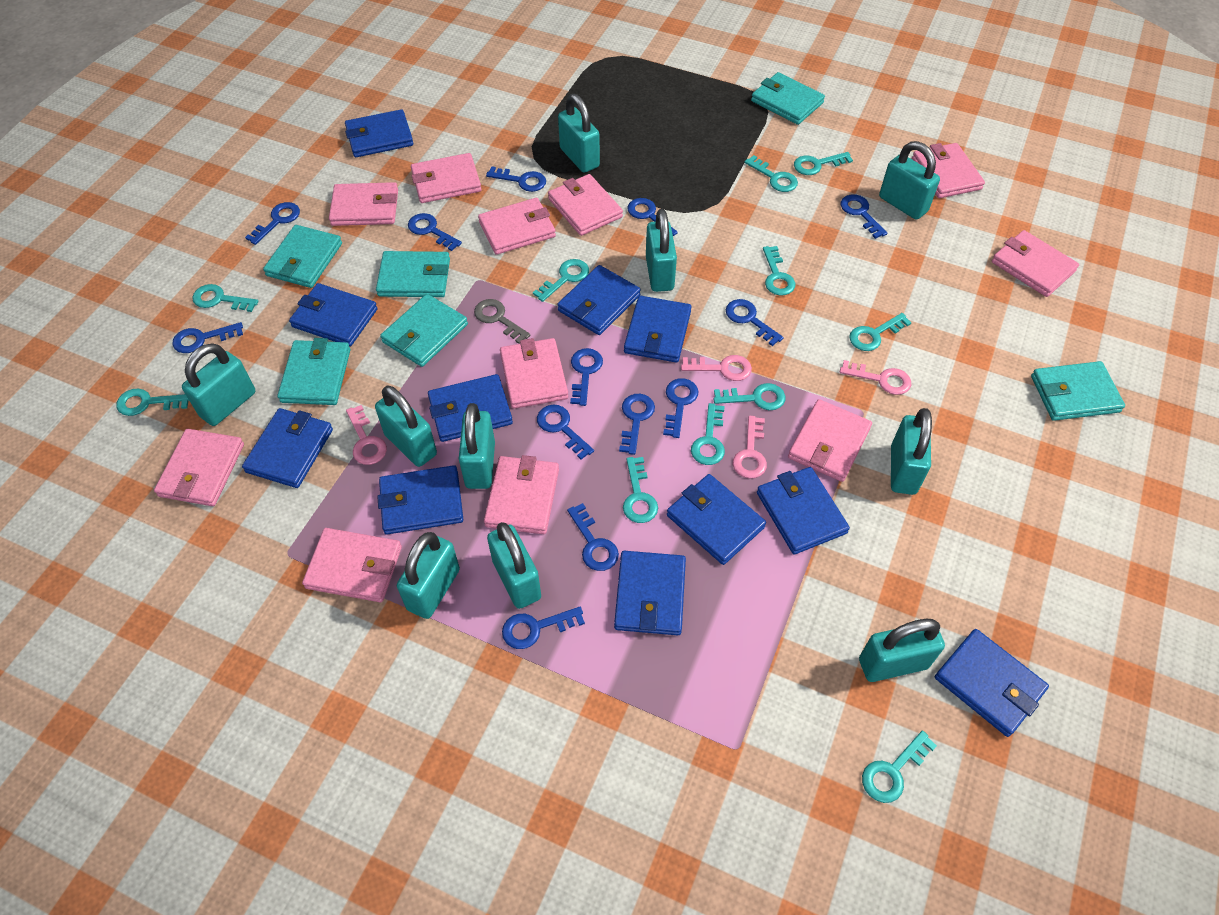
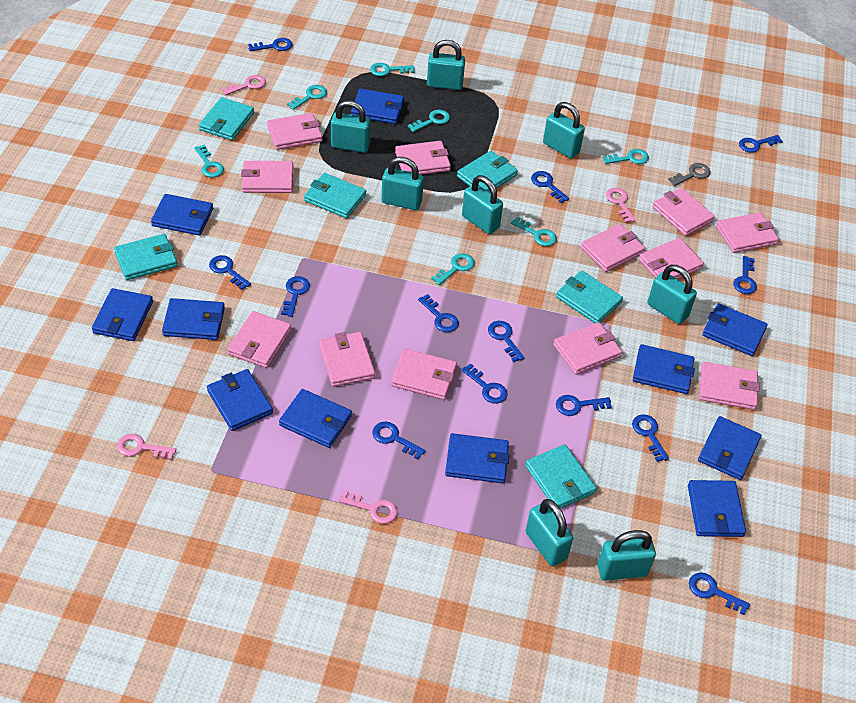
pink wallet: 11 -> 12
turquoise key: 11 -> 7
turquoise padlock: 10 -> 8

